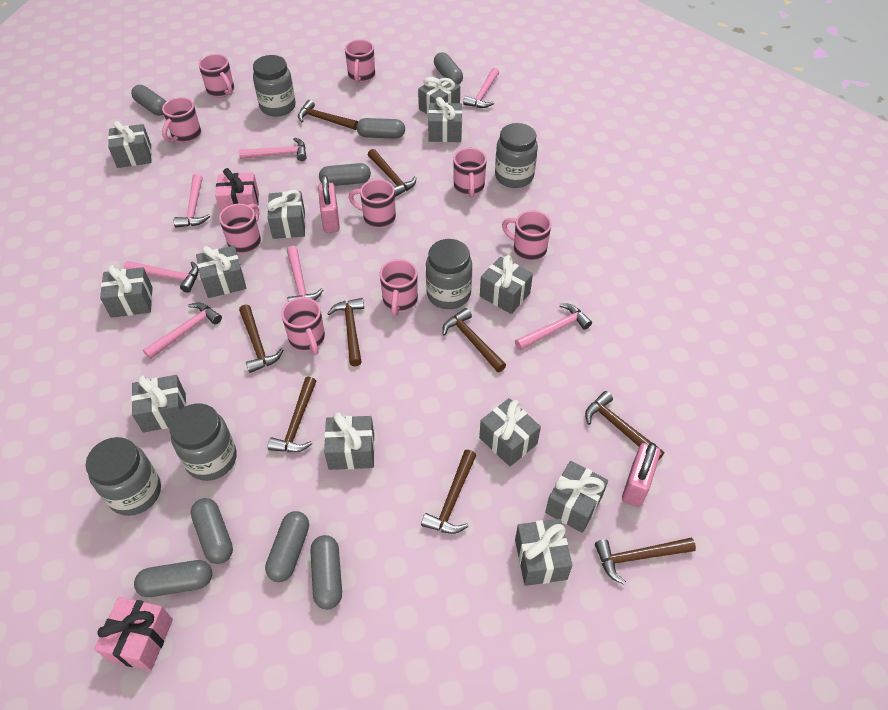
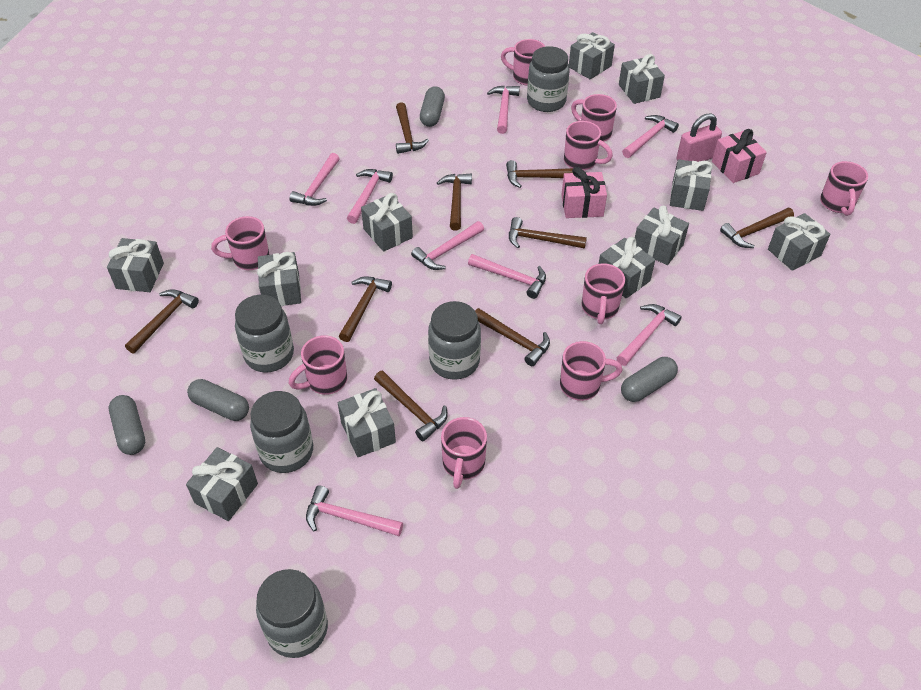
grey capsule: 8 -> 4
grey gift: 12 -> 11
pink hammer: 7 -> 8
pink padlock: 2 -> 1

